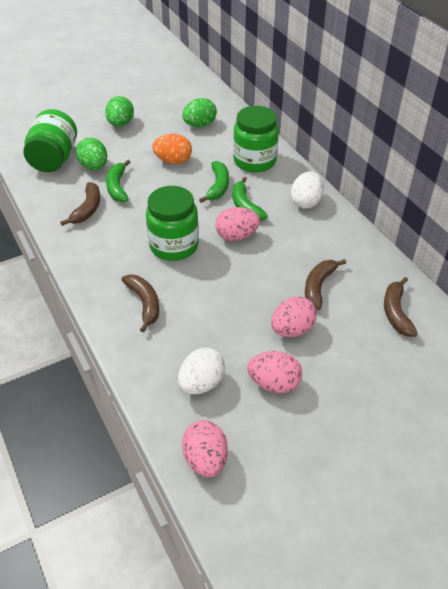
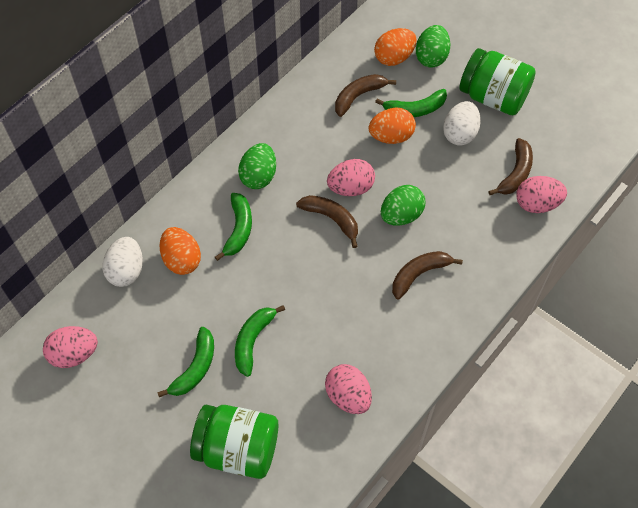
green banana: 3 -> 4
green jar: 3 -> 2
orange egg: 1 -> 3

